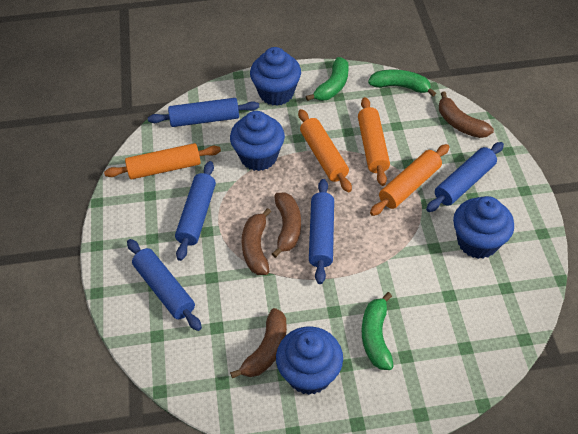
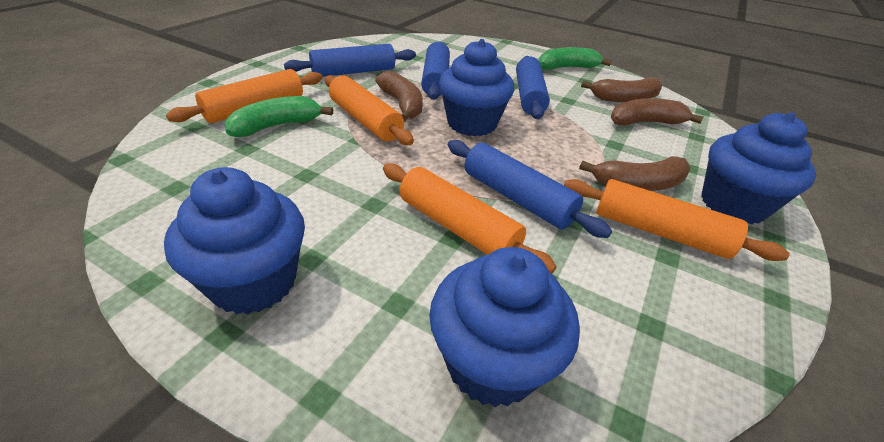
blue rolling pin: 5 -> 4
green banana: 3 -> 2

